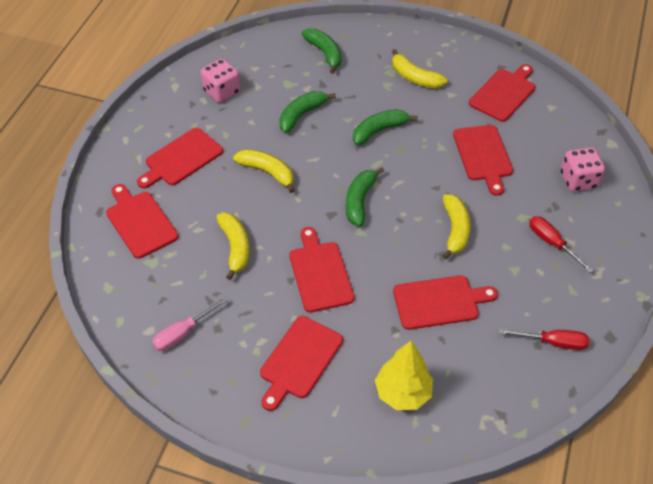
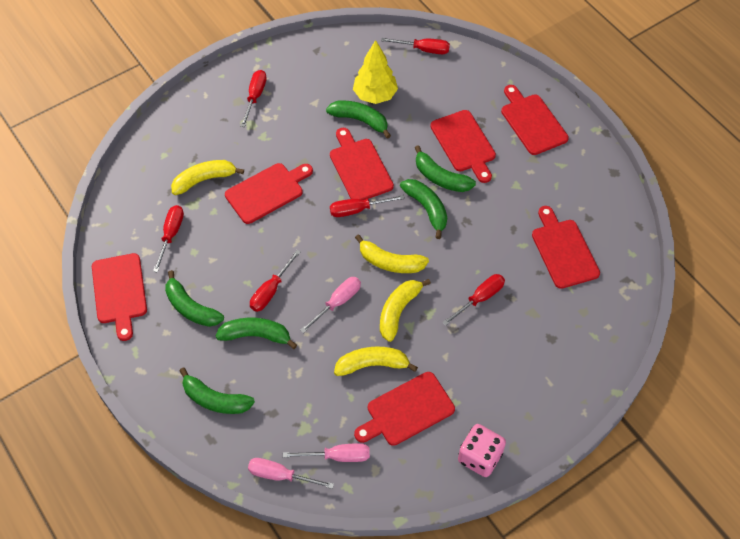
green banana: 4 -> 6
pink dice: 2 -> 1
pink screwdriver: 1 -> 3
red screwdriver: 2 -> 6

